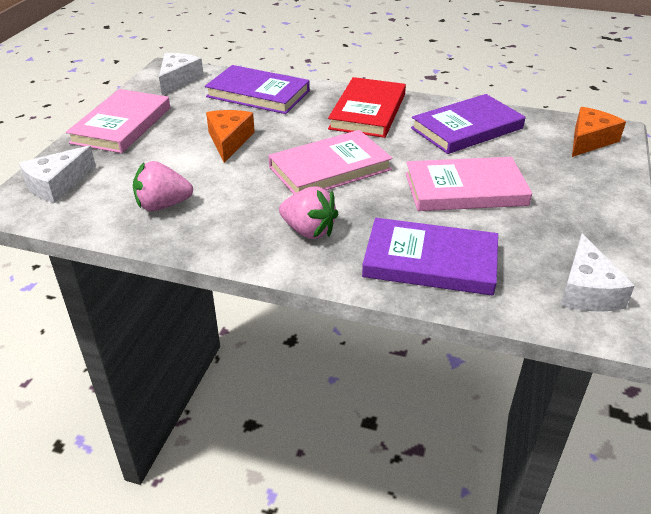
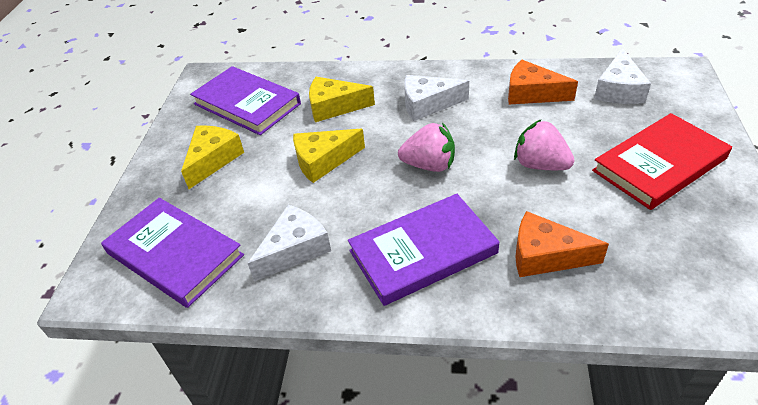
pink book: 3 -> 0
yellow cheese: 0 -> 3

